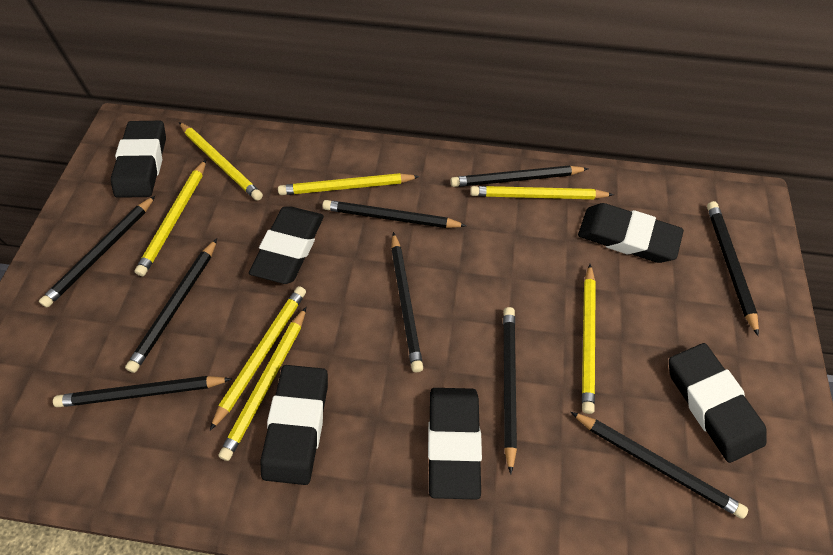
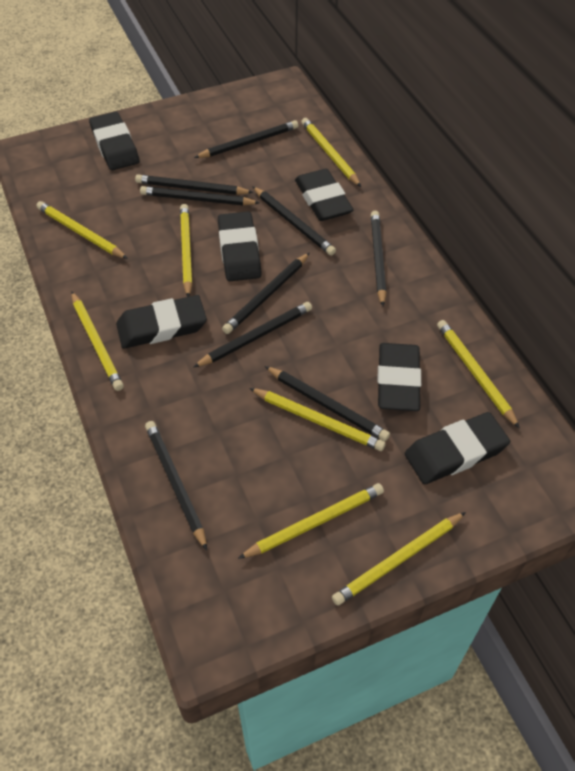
yellow pencil: 7 -> 8

